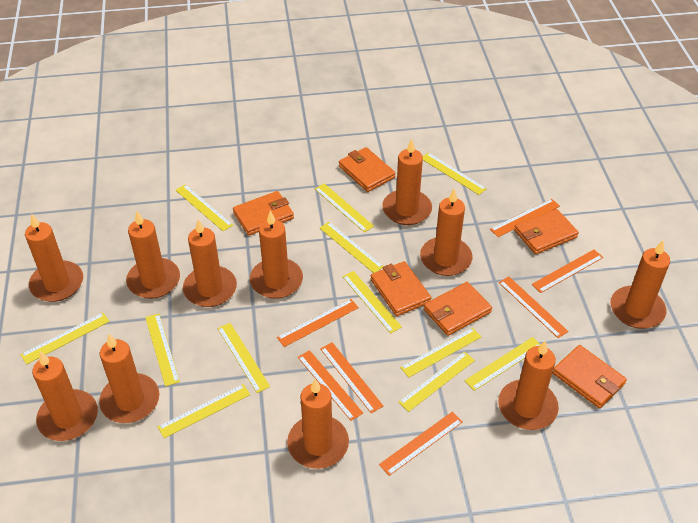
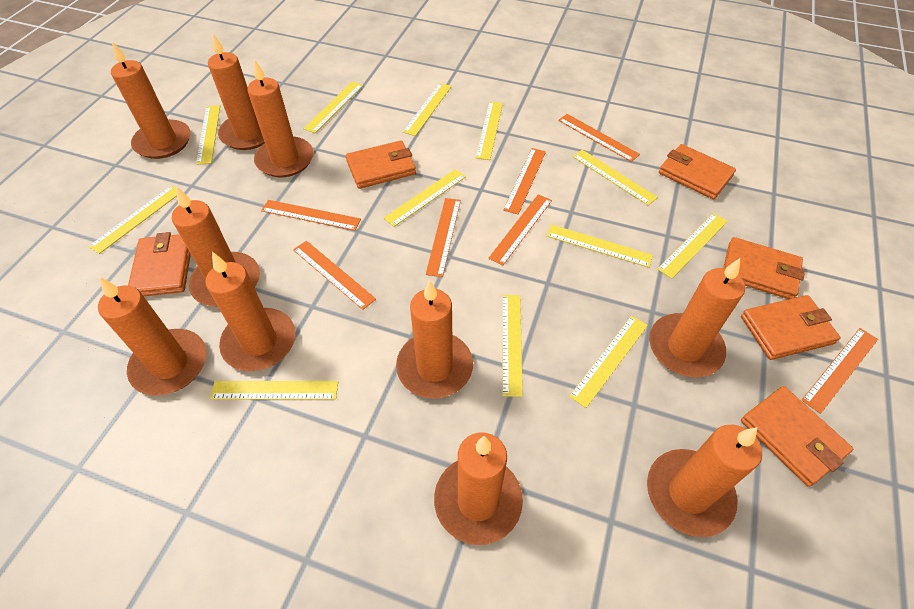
orange candle: 11 -> 10

